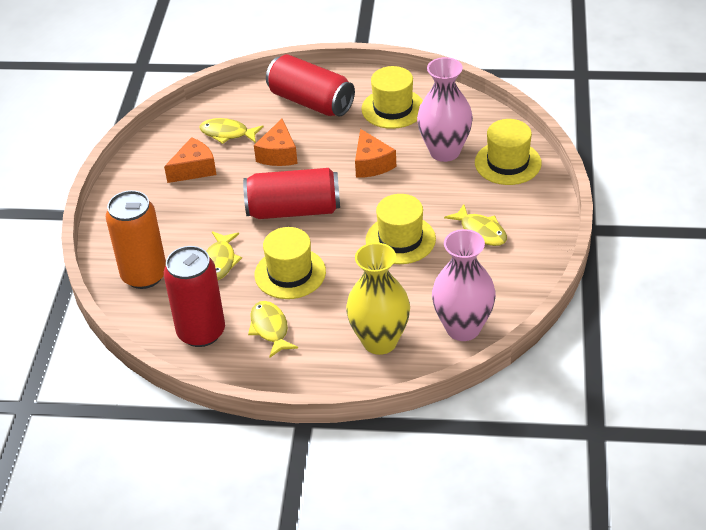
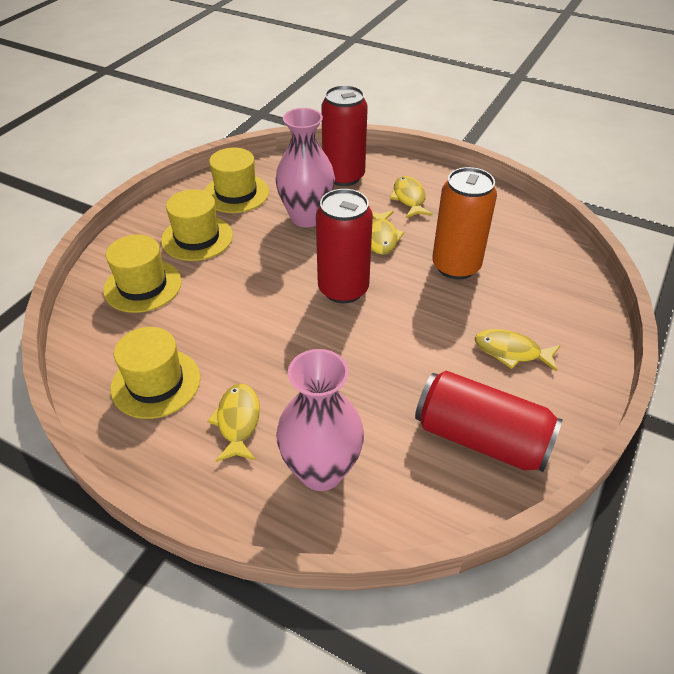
orange cheese: 3 -> 0
yellow vase: 1 -> 0

